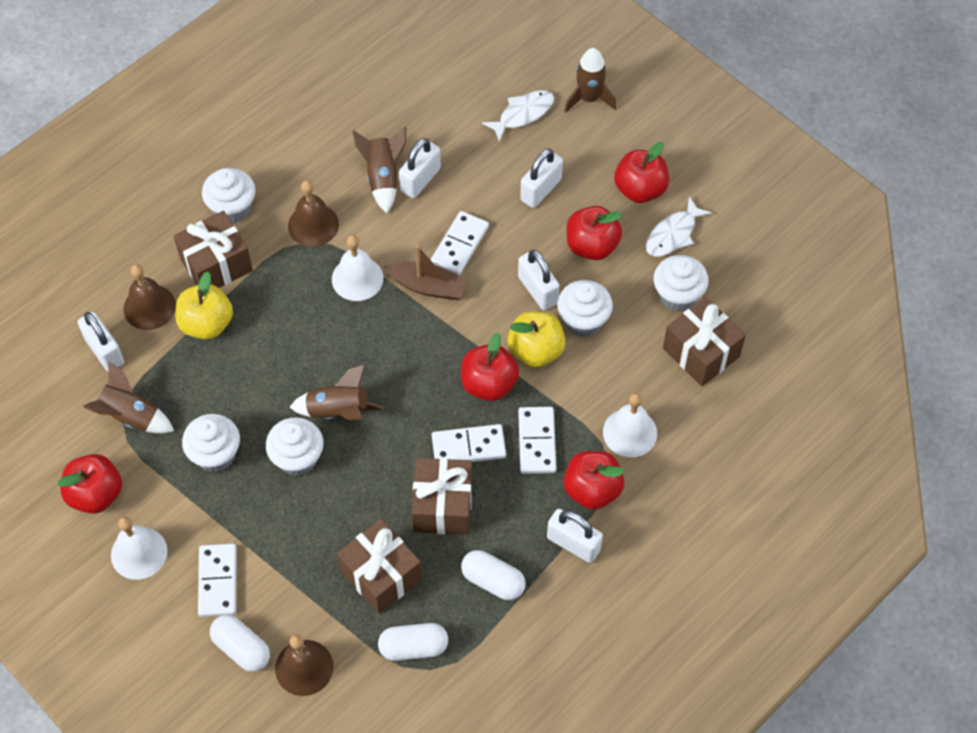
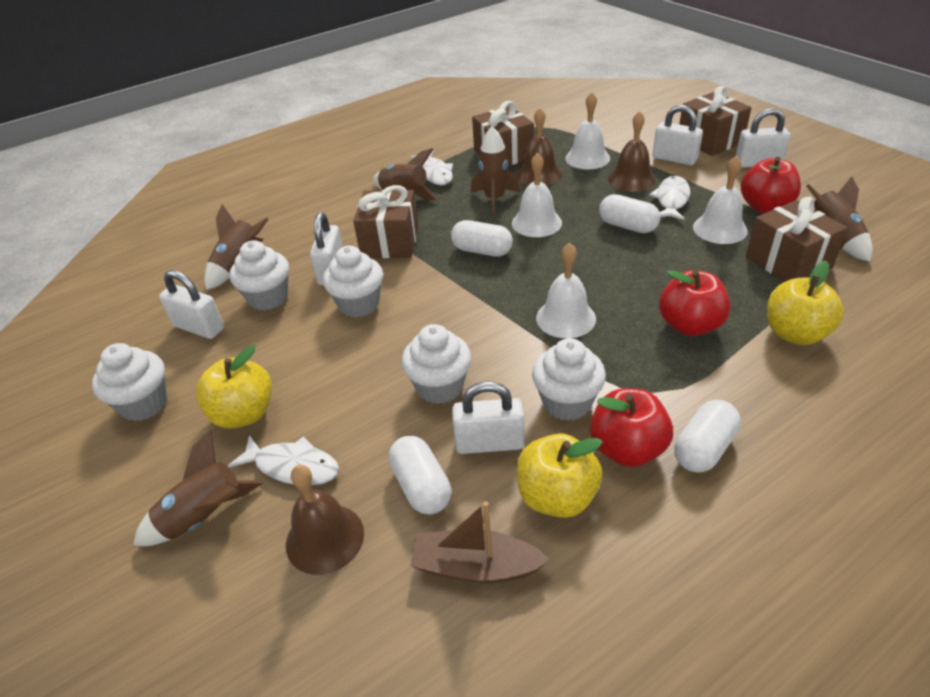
brown rocket: 4 -> 5
red apple: 5 -> 3
white bell: 3 -> 4
white capsule: 3 -> 4
white domino: 4 -> 0
white fish: 2 -> 3
yellow apple: 2 -> 3

